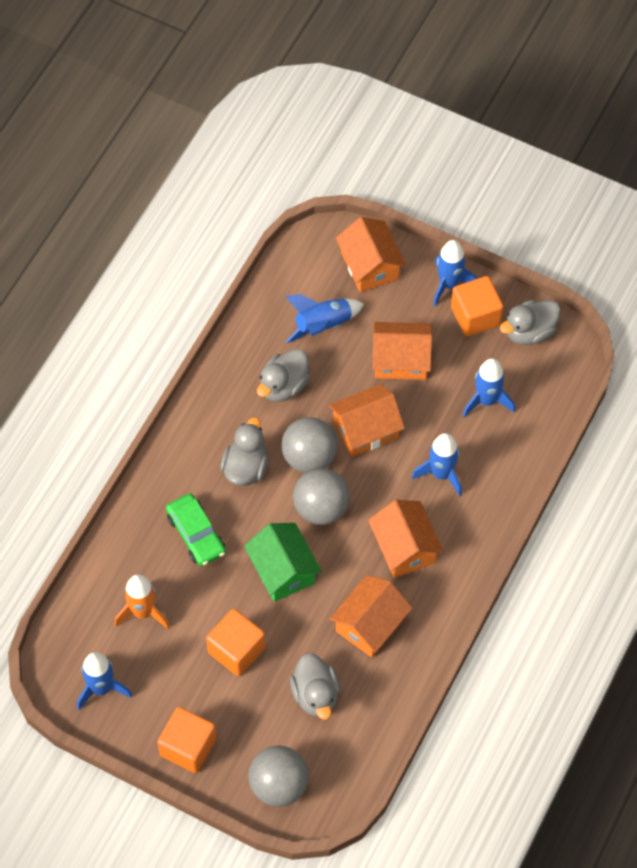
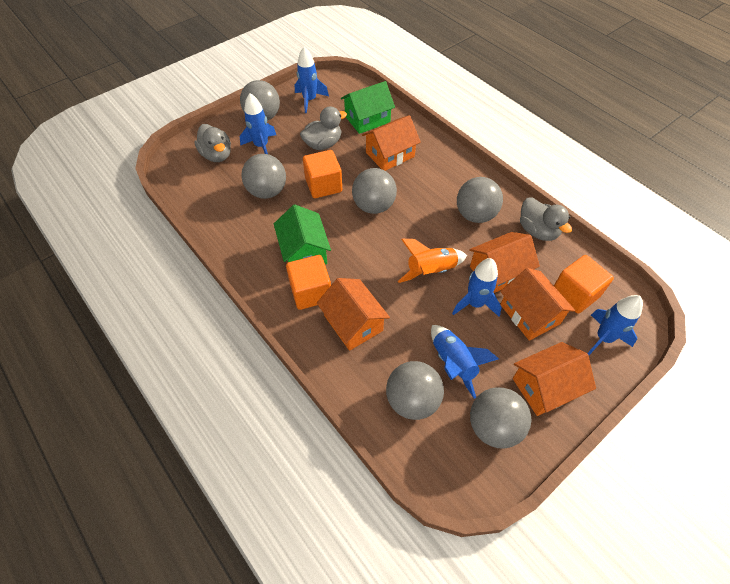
green car: 1 -> 0
green house: 1 -> 2
grey ball: 3 -> 6
grey duck: 4 -> 3

